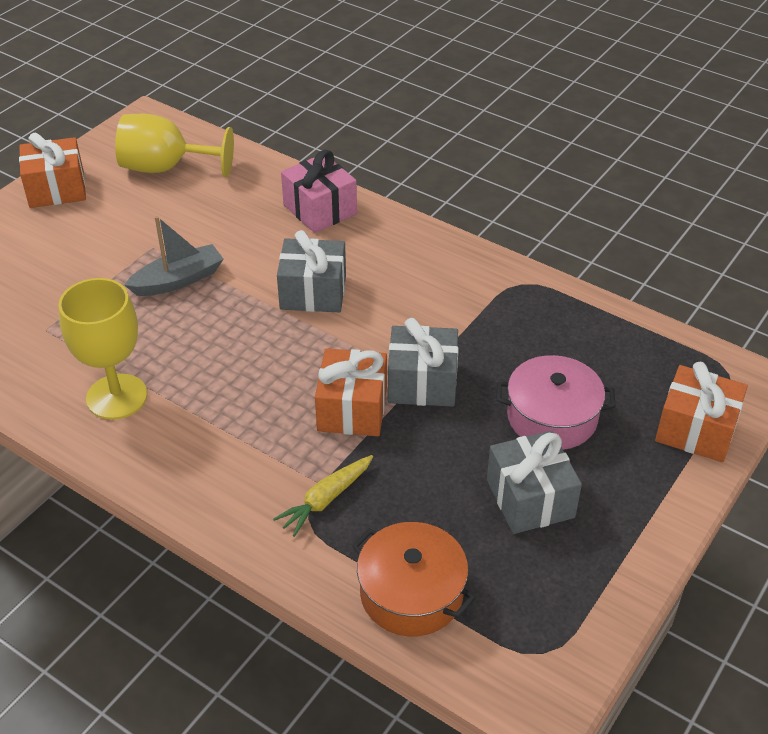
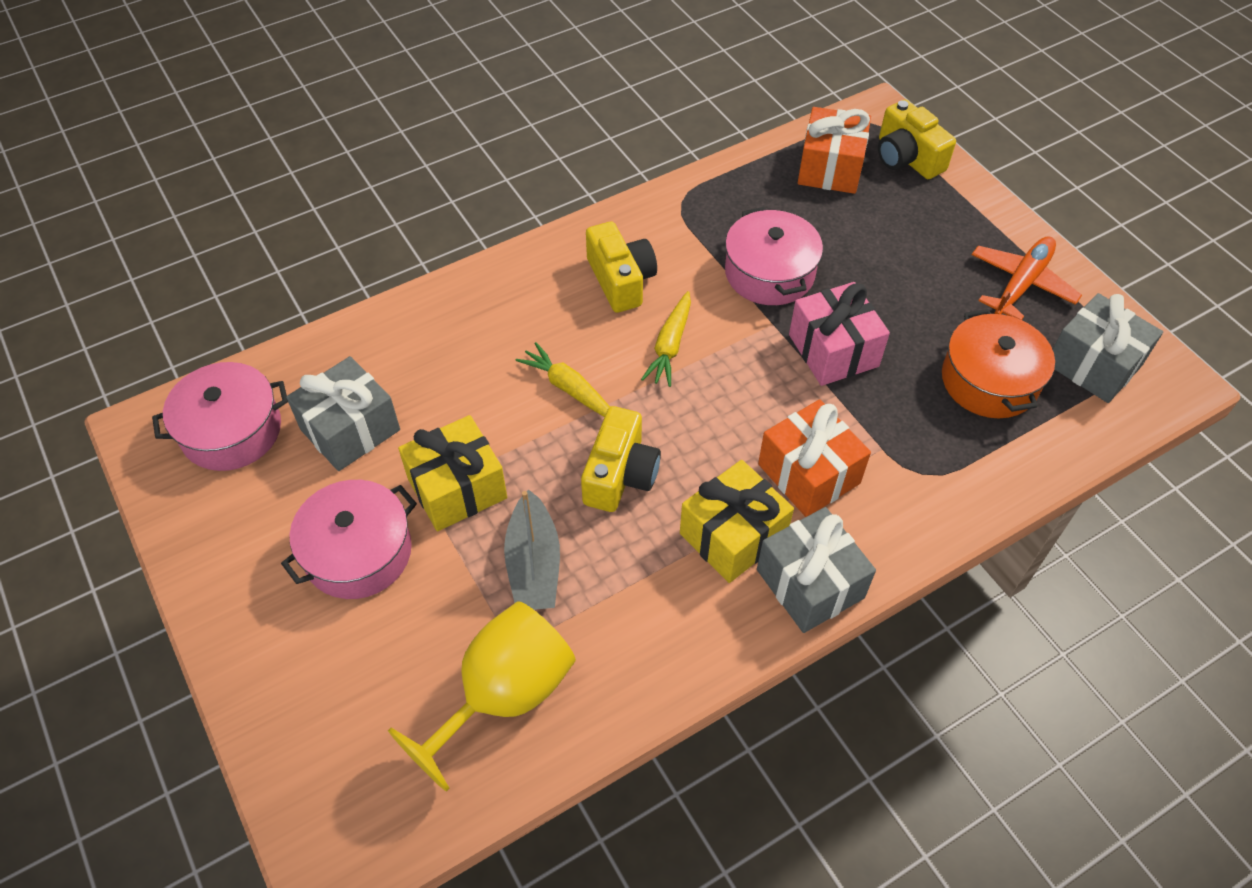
orange gift: 3 -> 2
orange plane: 0 -> 1
pink pot: 1 -> 3
yellow camera: 0 -> 3
yellow carrot: 1 -> 2
yellow gift: 0 -> 2
yellow goblet: 2 -> 1

